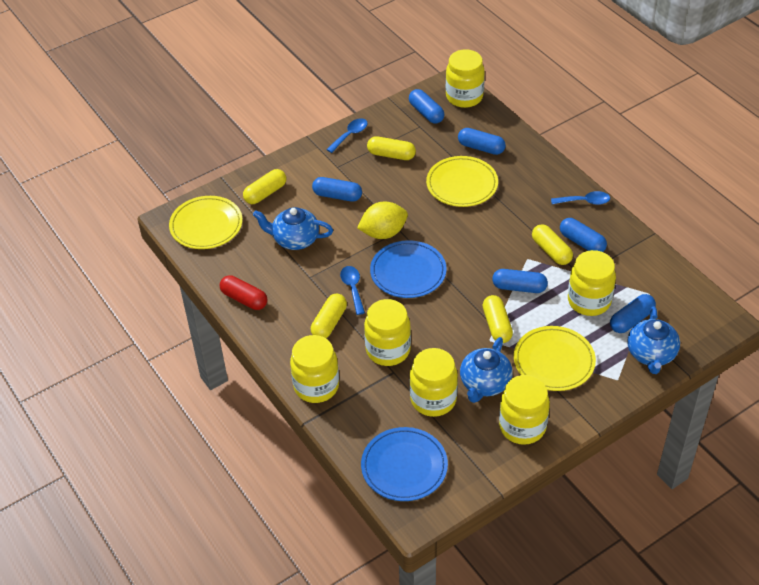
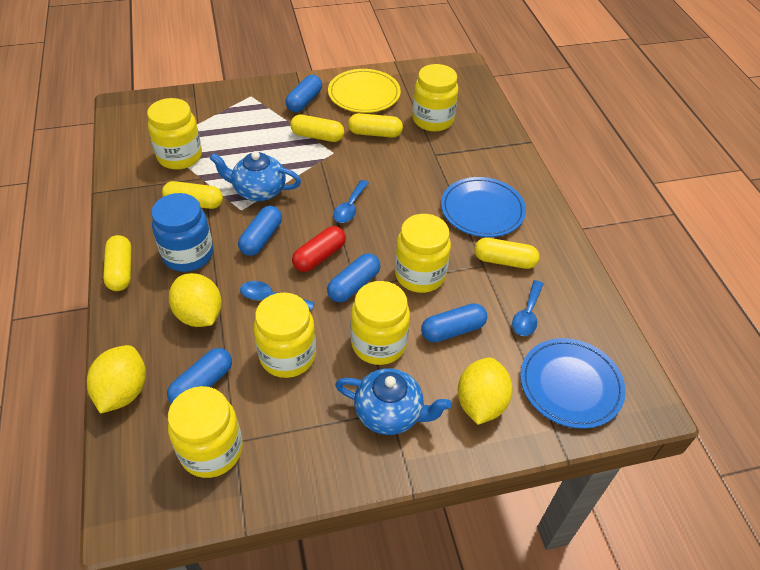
blue capsule: 6 -> 5
blue jar: 0 -> 1
blue teapot: 3 -> 2
yellow lemon: 1 -> 3
yellow plate: 3 -> 1

